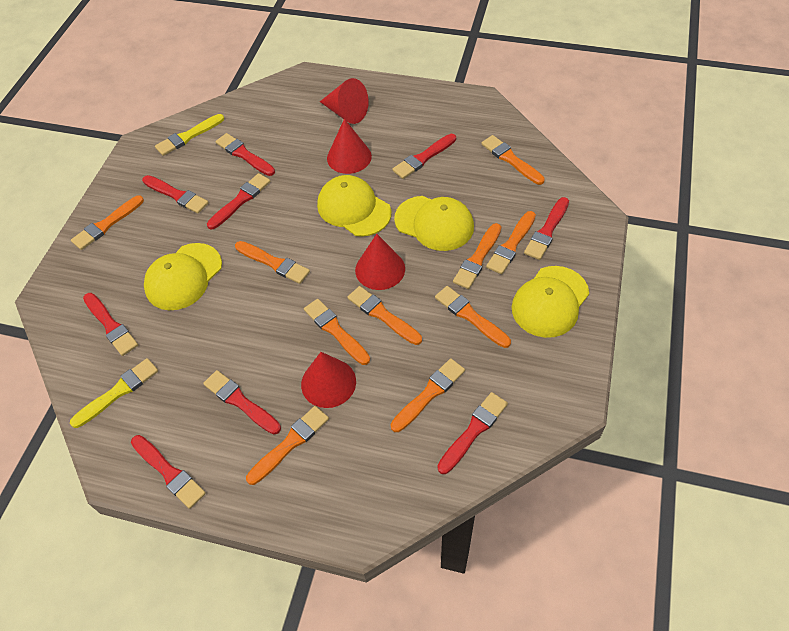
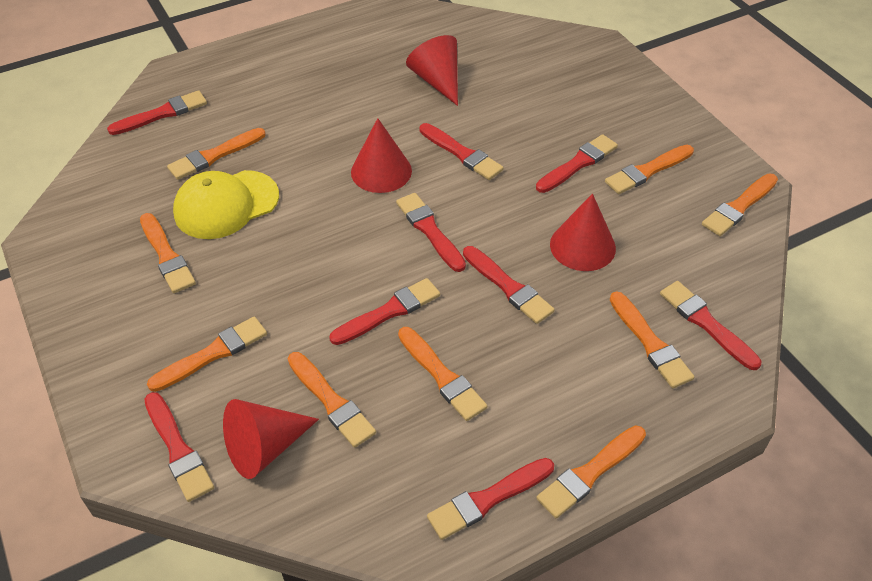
orange brush: 10 -> 9
yellow brush: 2 -> 0
yellow cap: 4 -> 1

